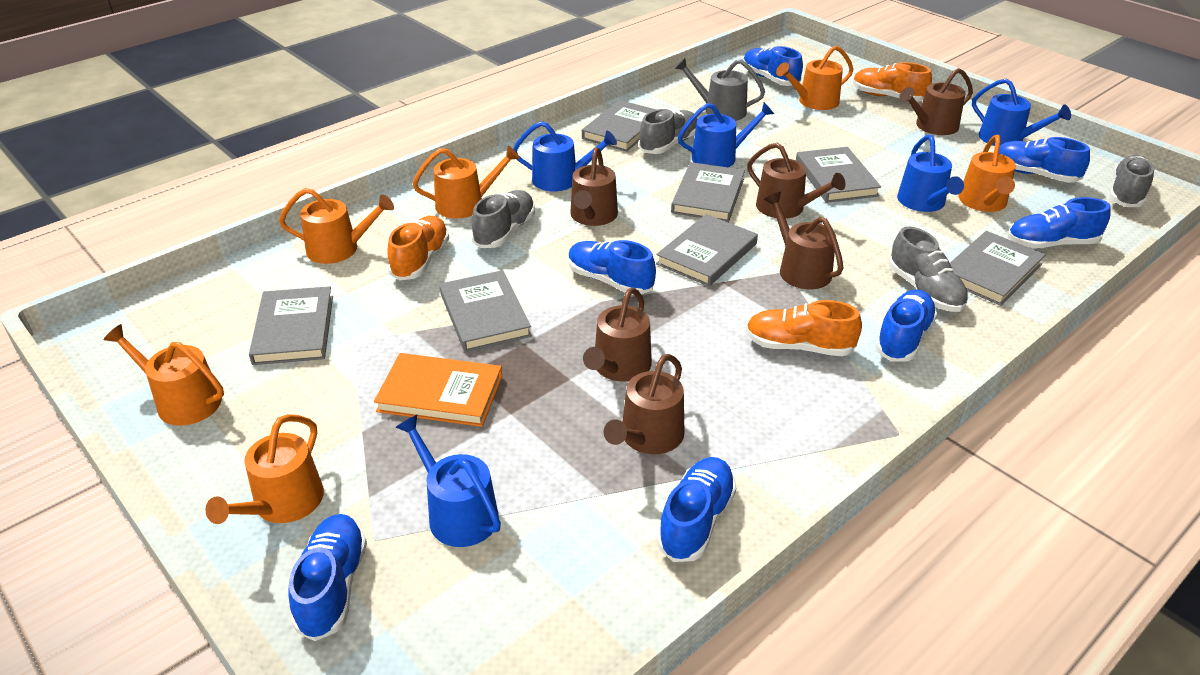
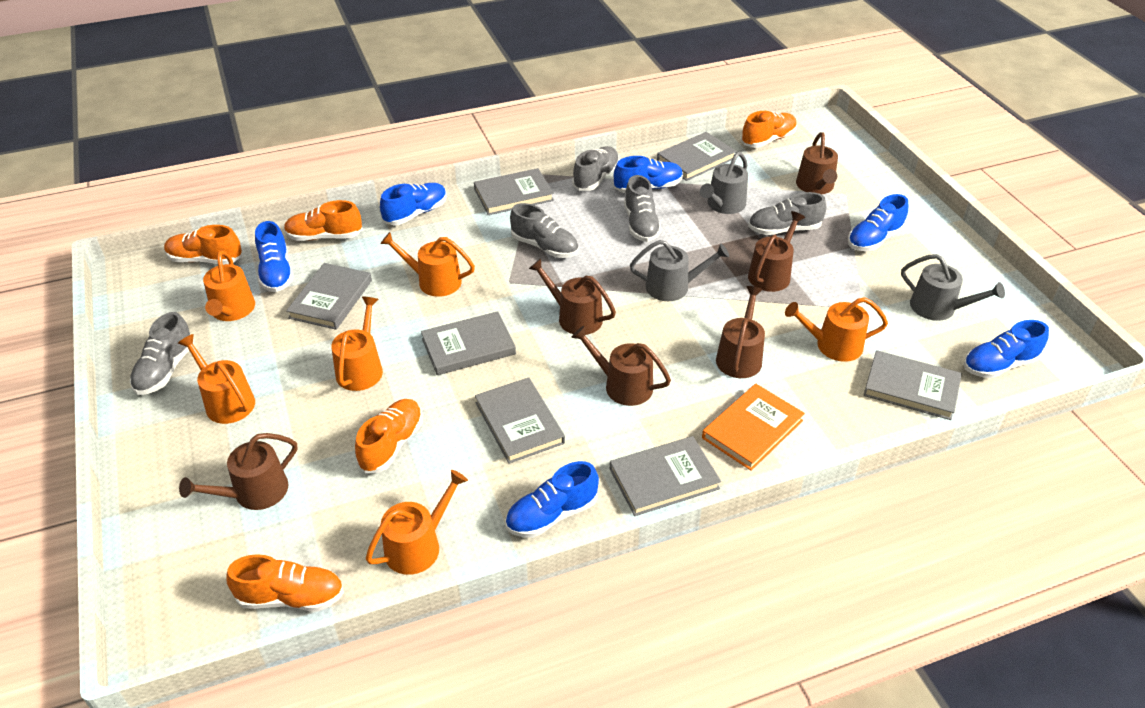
blue shoe: 7 -> 6
blue watering can: 5 -> 0
grey shoe: 4 -> 5
grey watering can: 1 -> 3
orange shoe: 3 -> 5

